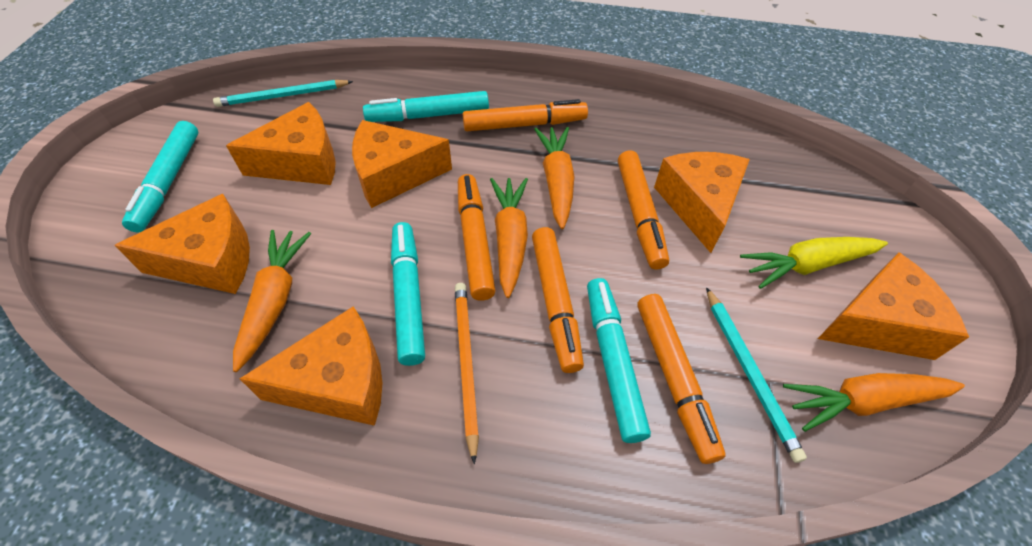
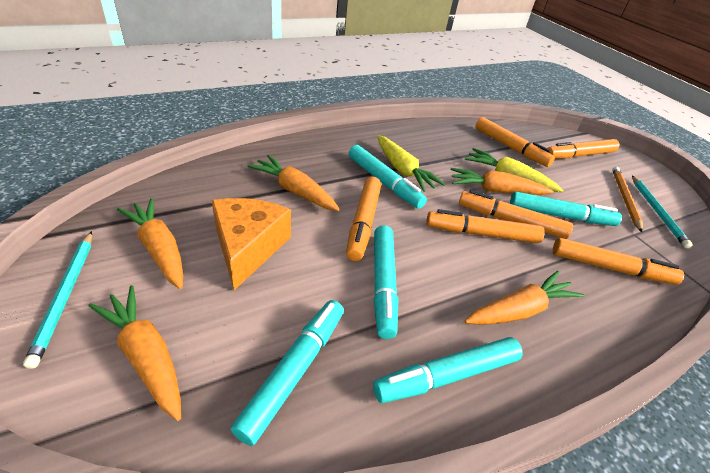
orange carrot: 4 -> 5
orange cheese: 6 -> 1
orange marker: 5 -> 6
turquoise marker: 4 -> 5
yellow carrot: 1 -> 2

